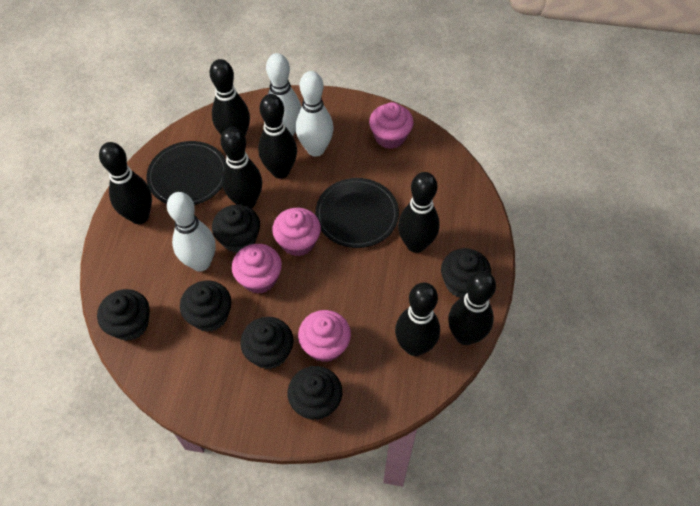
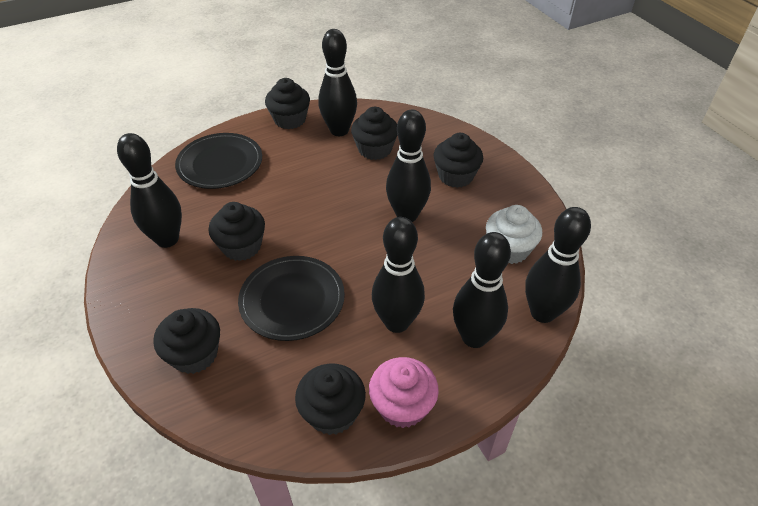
black bowling pin: 7 -> 6
pink cupcake: 4 -> 1
white bowling pin: 3 -> 0
white cupcake: 0 -> 1

